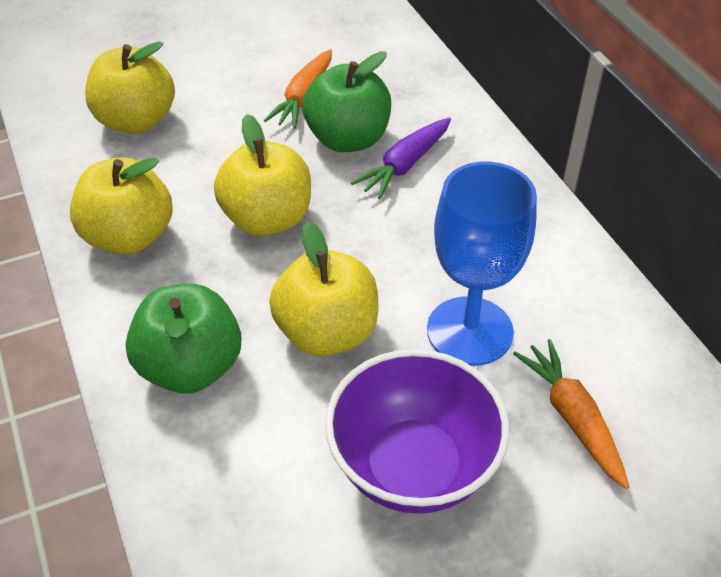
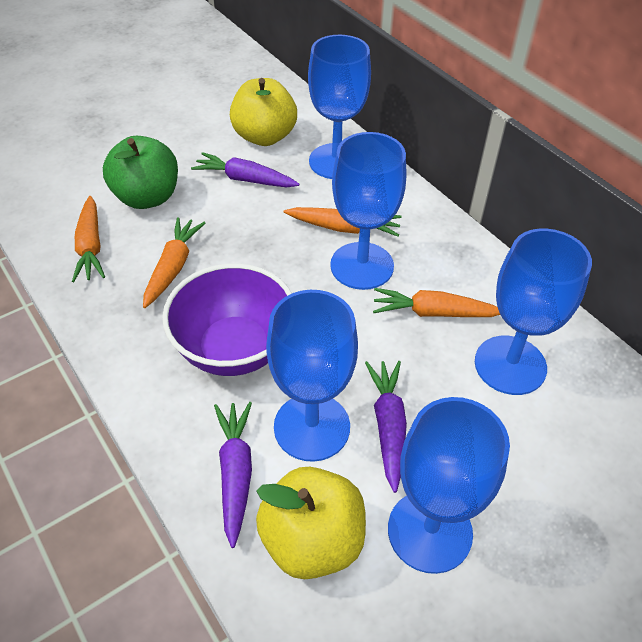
blue goblet: 1 -> 5
green apple: 2 -> 1
orange carrot: 2 -> 4
purple carrot: 1 -> 3
yellow apple: 4 -> 2

